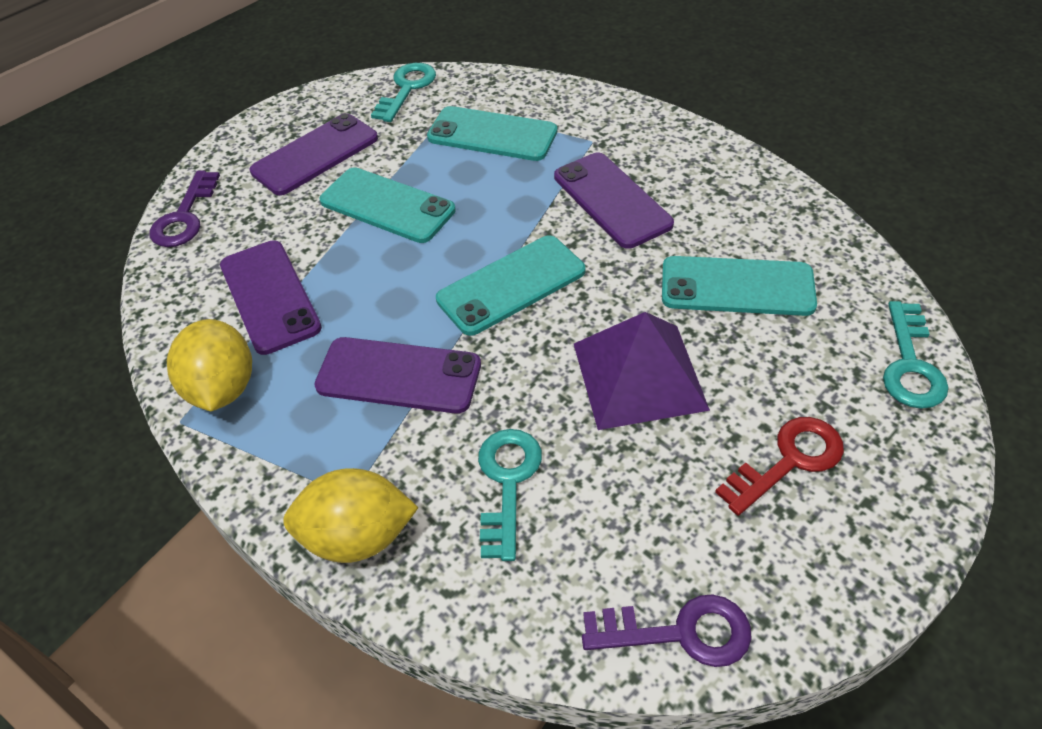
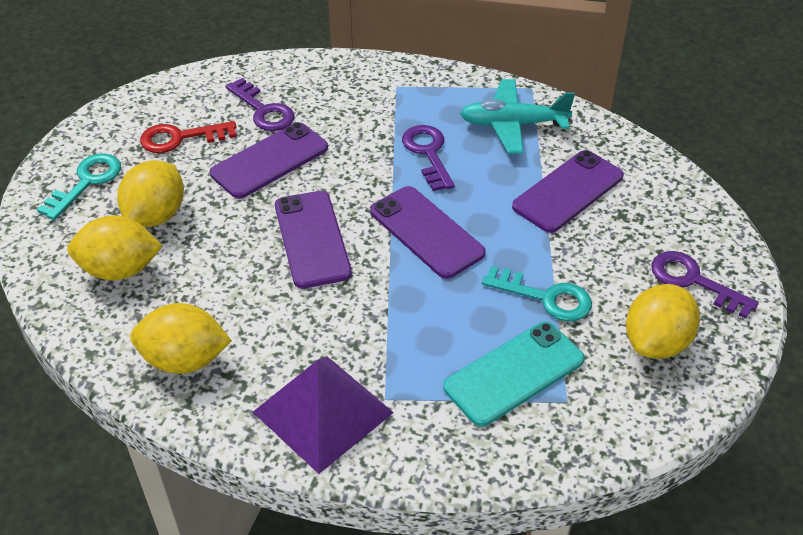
purple key: 2 -> 3
turquoise key: 3 -> 2
turquoise phone: 4 -> 1
turquoise plane: 0 -> 1
yellow lemon: 2 -> 4

